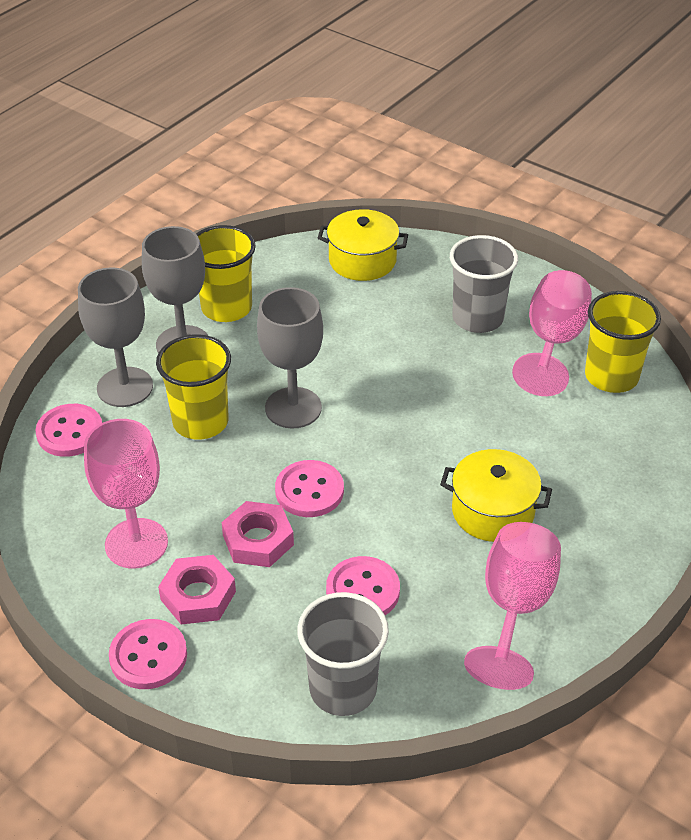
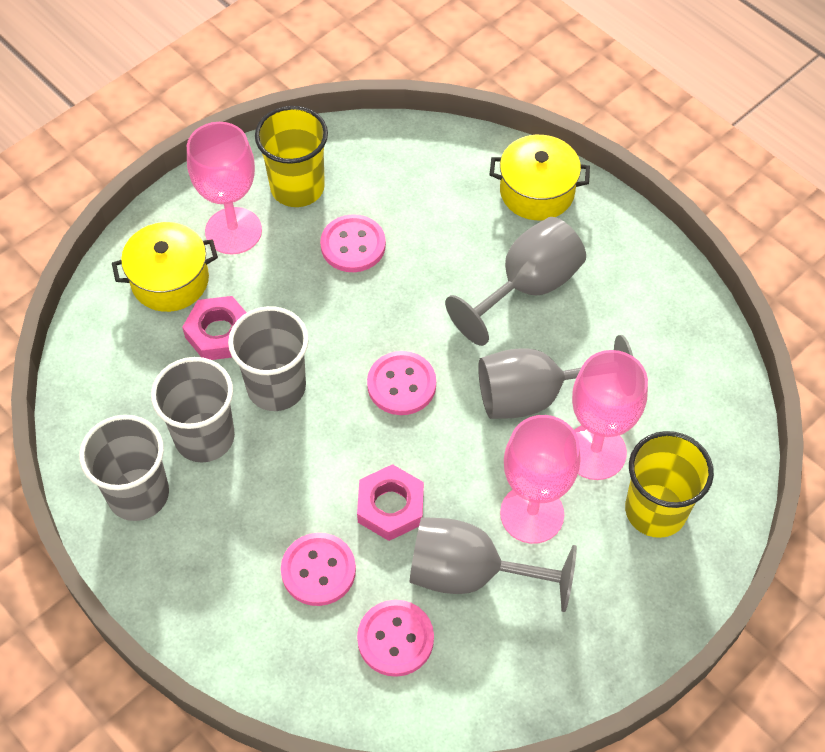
grey cup: 2 -> 3
yellow cup: 3 -> 2

